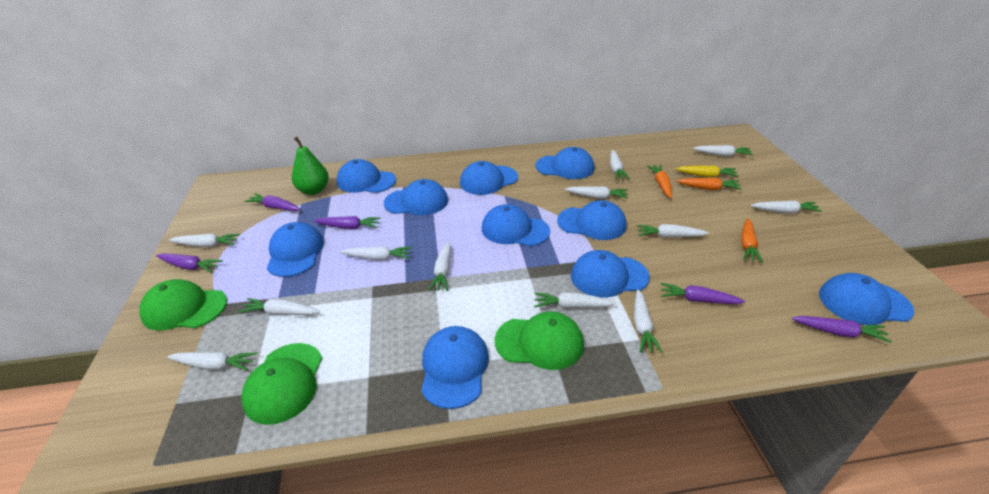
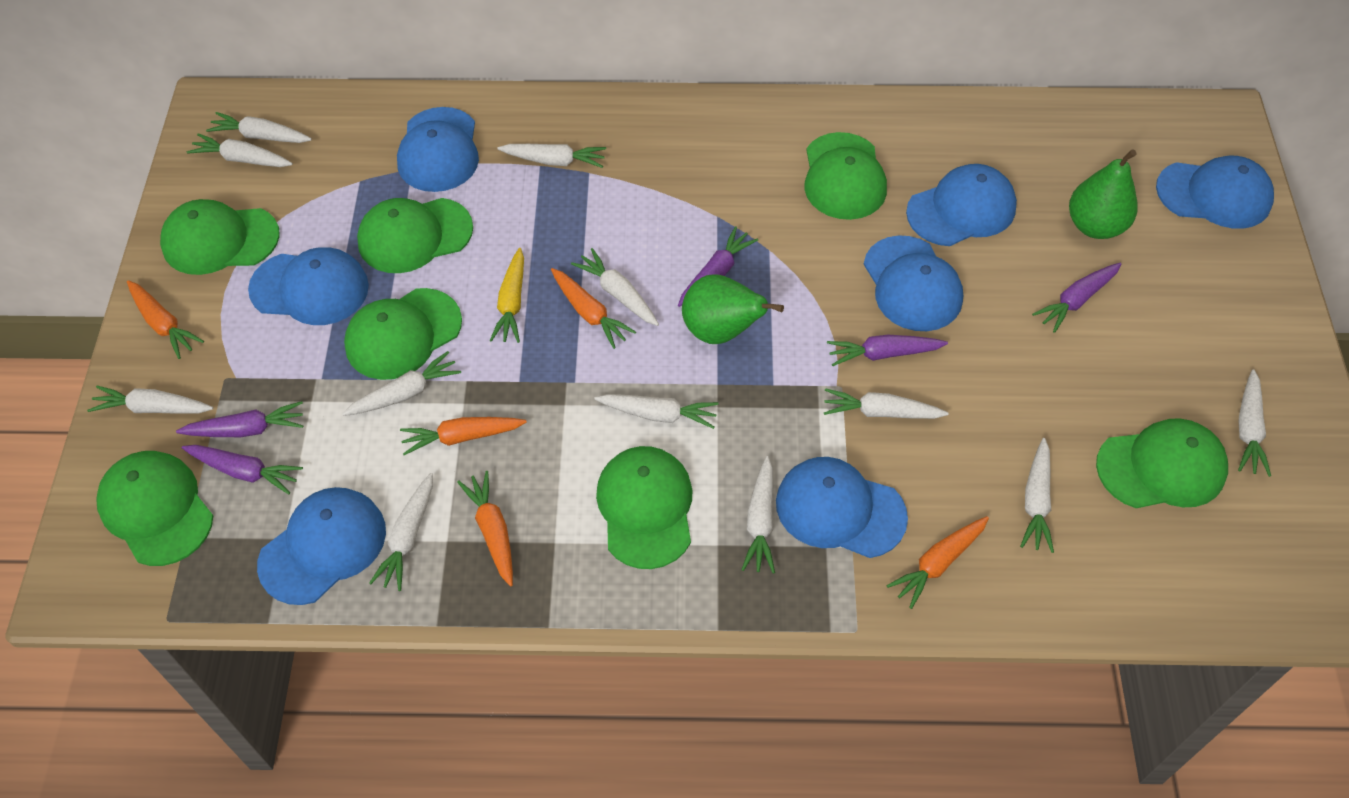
blue cap: 10 -> 7
green cap: 3 -> 7
green pear: 1 -> 2
orange carrot: 3 -> 5

